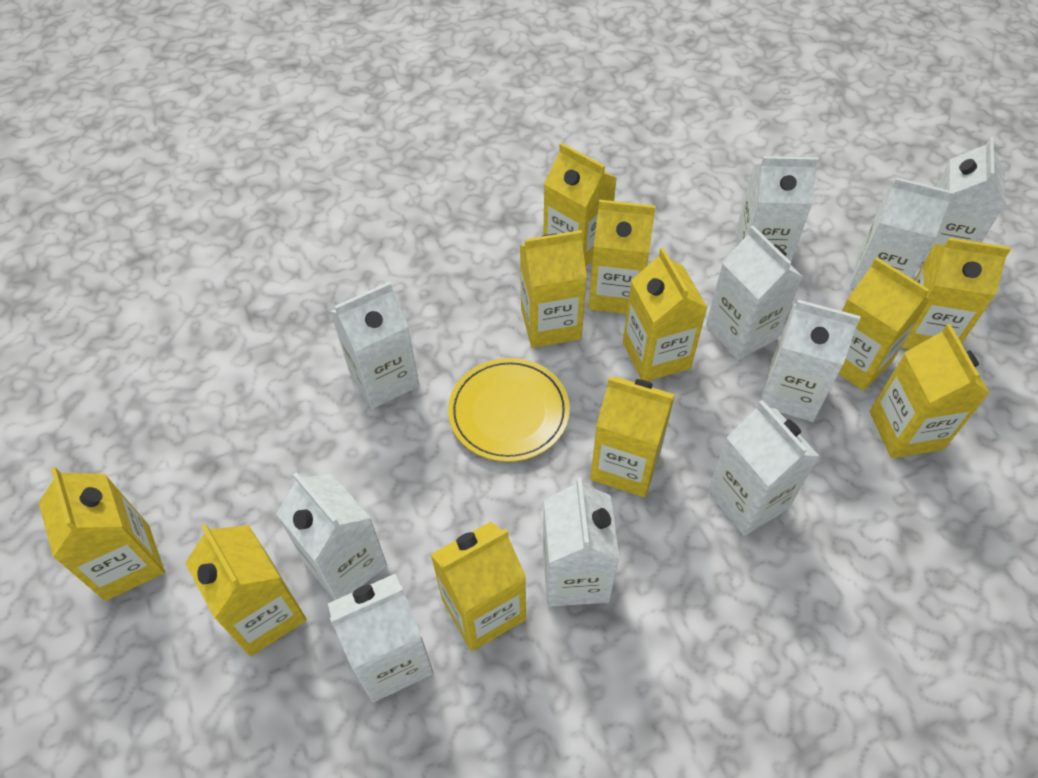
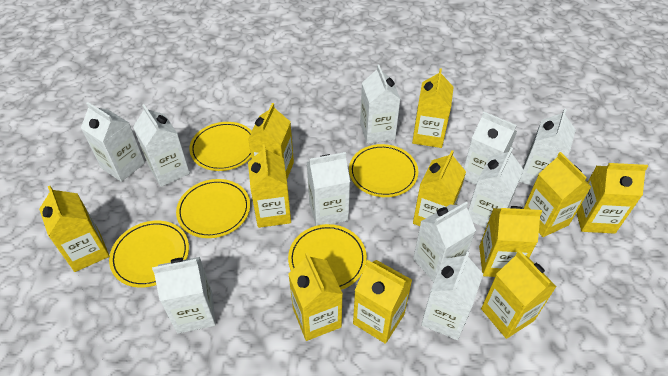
yellow plate: 1 -> 5

